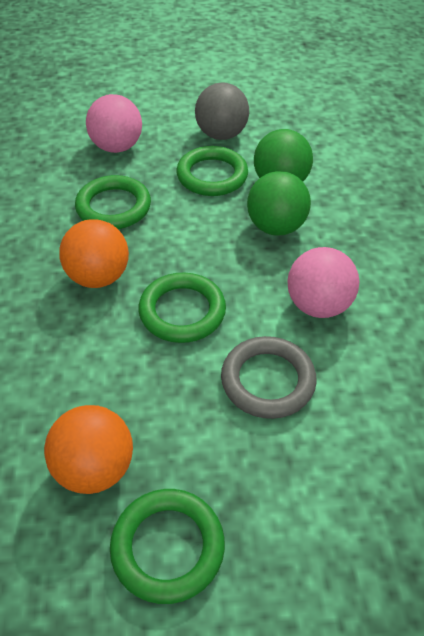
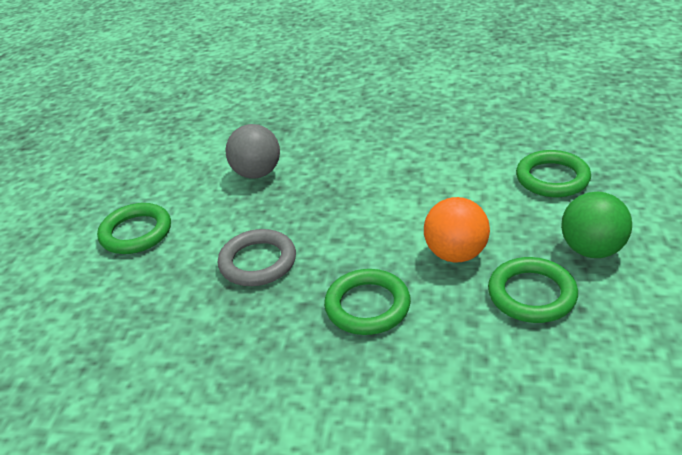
green ball: 2 -> 1
orange ball: 2 -> 1
pink ball: 2 -> 0

